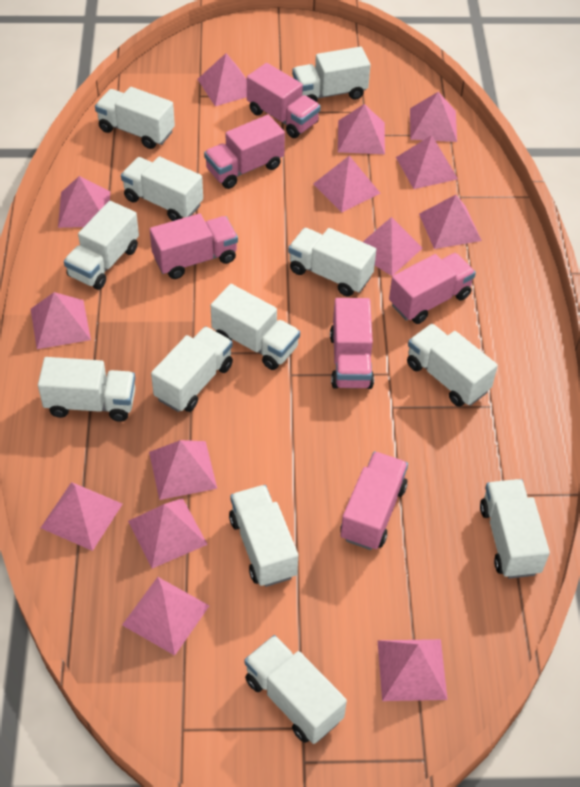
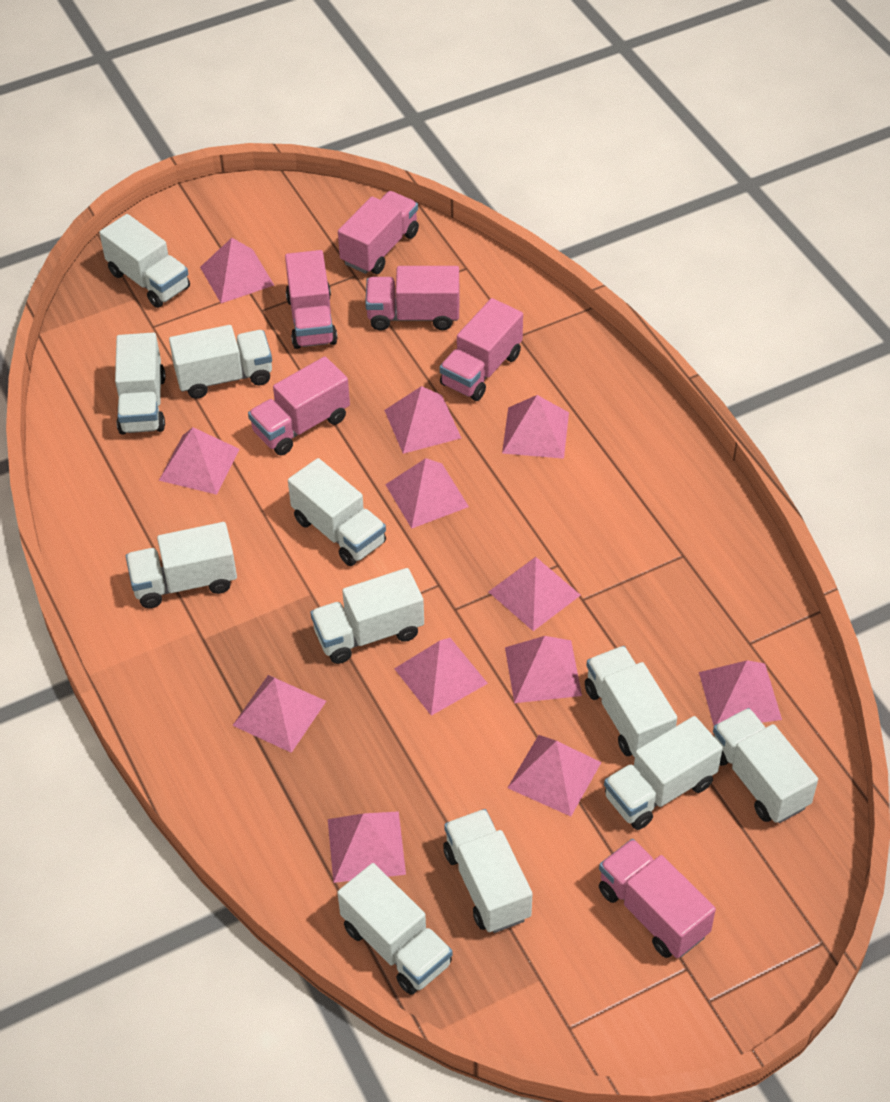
pink pyramid: 14 -> 12
white truck: 12 -> 11

